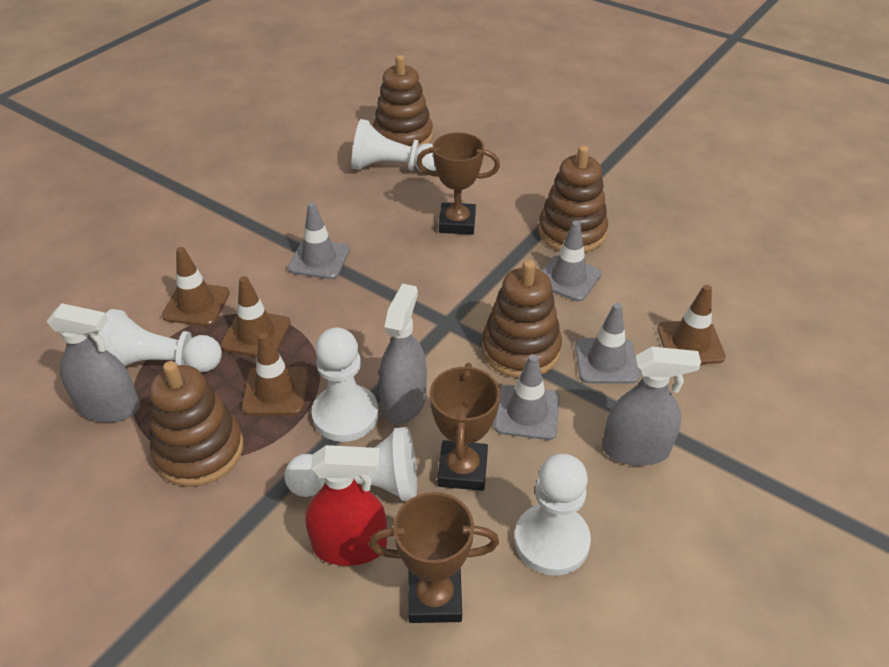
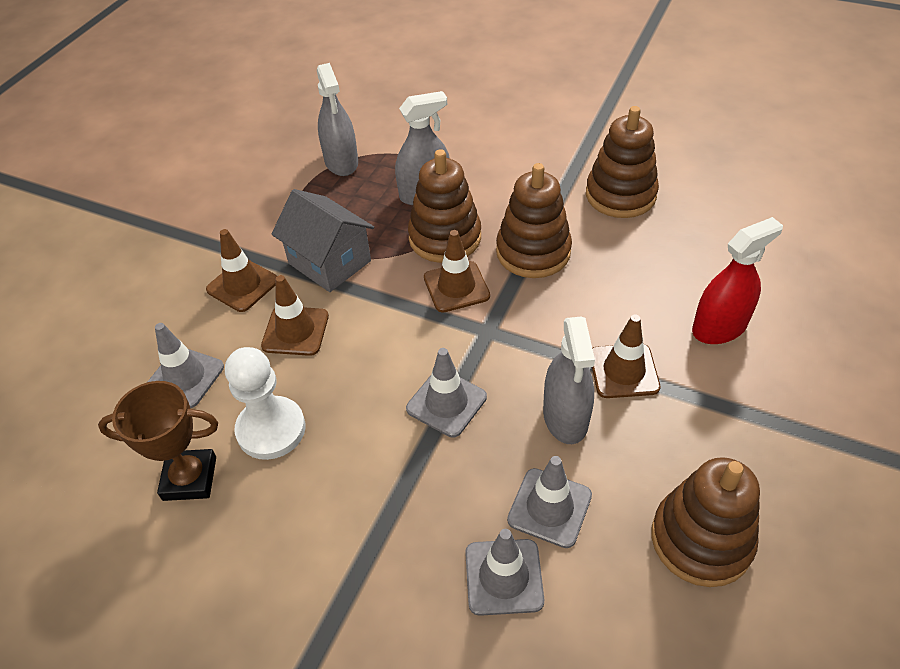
brown trophy: 3 -> 1
grey house: 0 -> 1
white pawn: 5 -> 1

